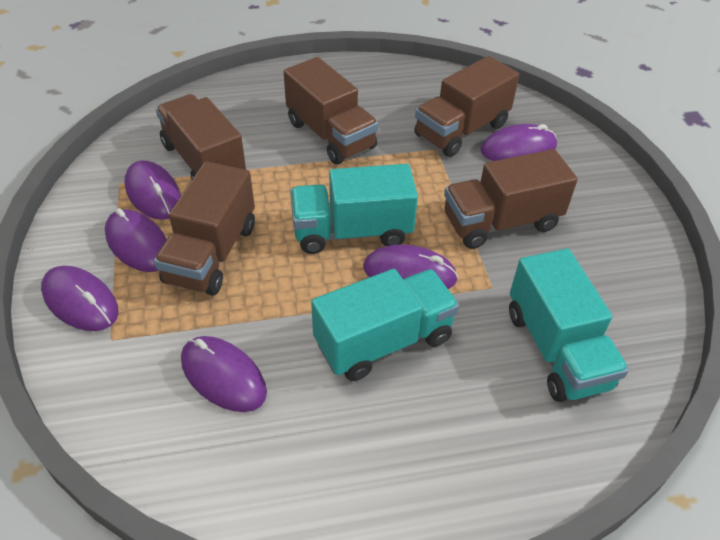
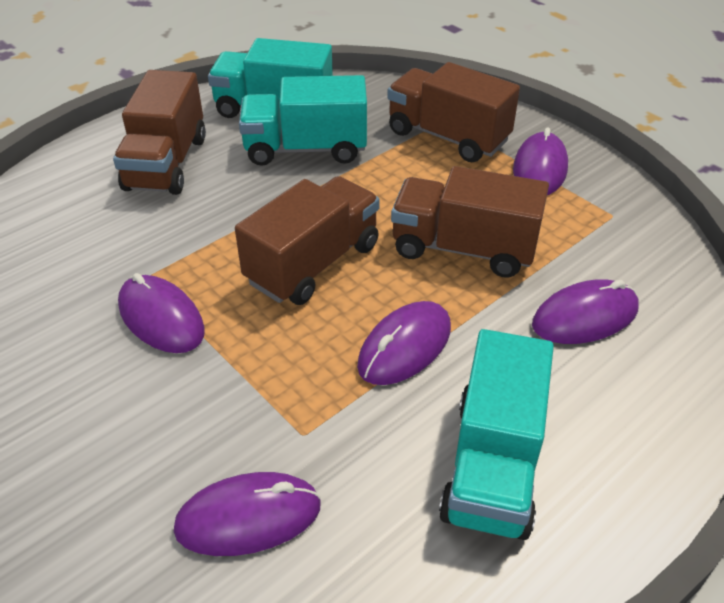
brown truck: 5 -> 4
purple mouse: 6 -> 5

